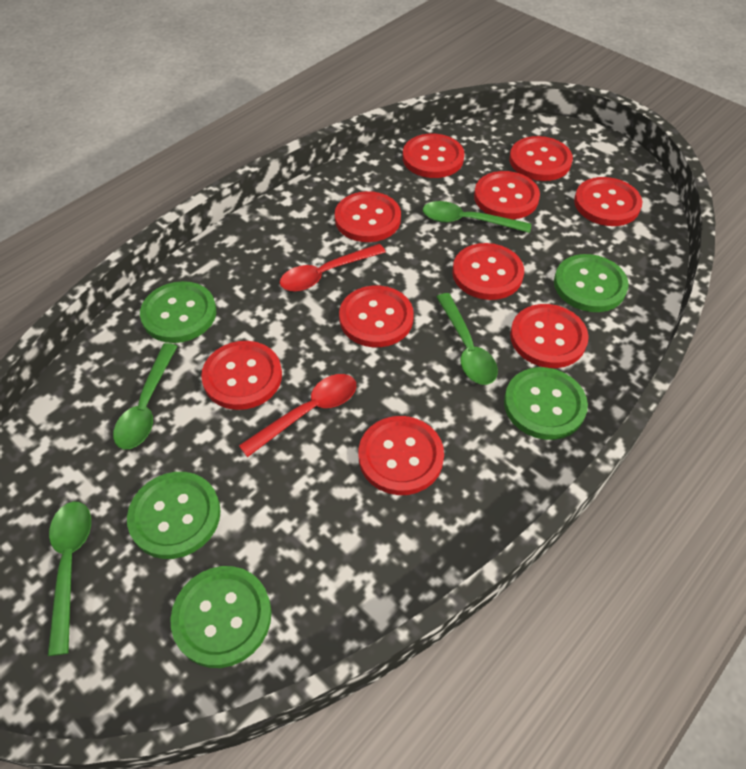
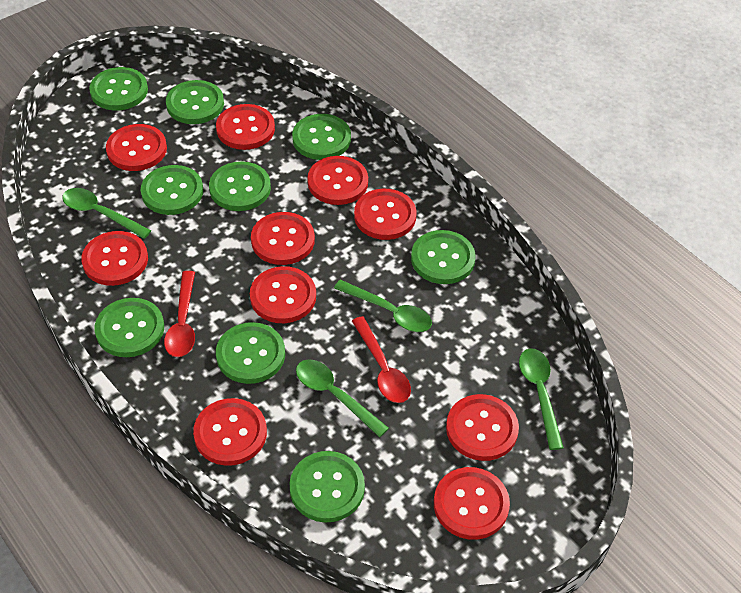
green button: 5 -> 9

